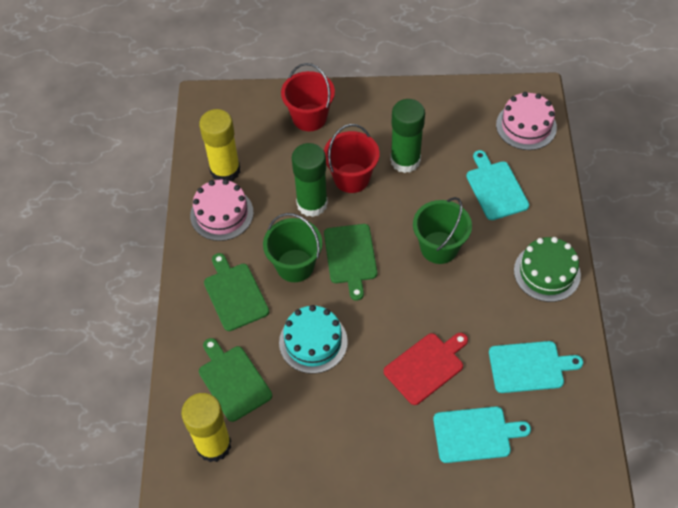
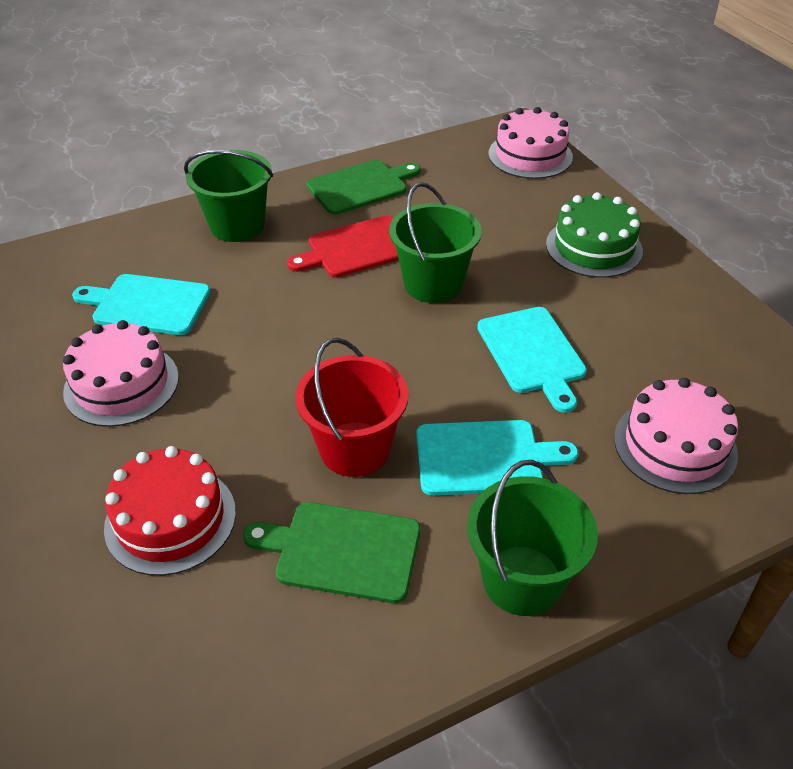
green bucket: 2 -> 3
green cutting board: 3 -> 2
green glue stick: 2 -> 0
pink cake: 2 -> 3
red bucket: 2 -> 1
red cake: 0 -> 1
turquoise cake: 1 -> 0
yellow glue stick: 2 -> 0

